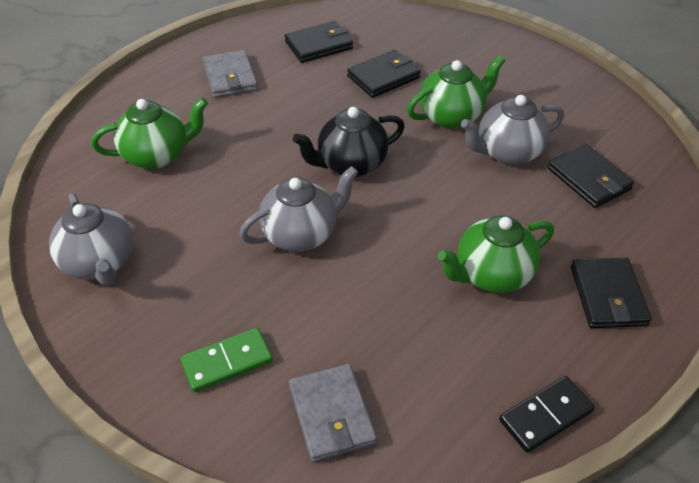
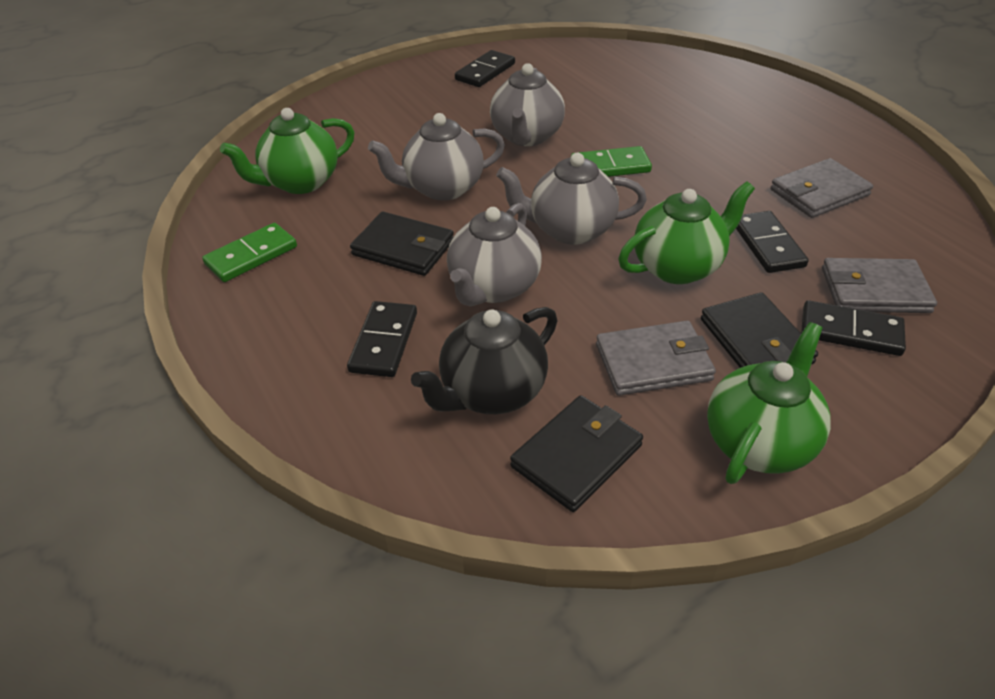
black domino: 1 -> 4
black wallet: 4 -> 3
green domino: 1 -> 2
grey teapot: 3 -> 4
grey wallet: 2 -> 3

